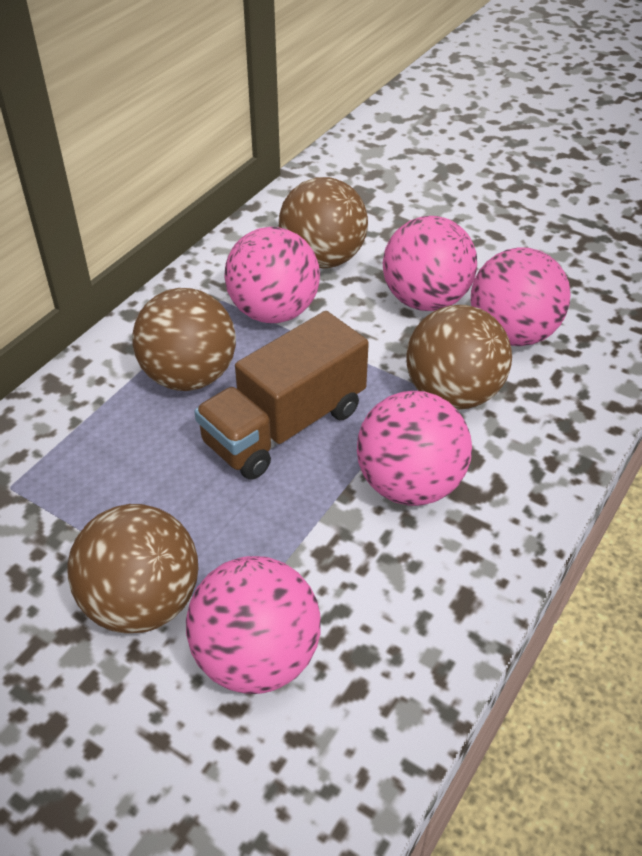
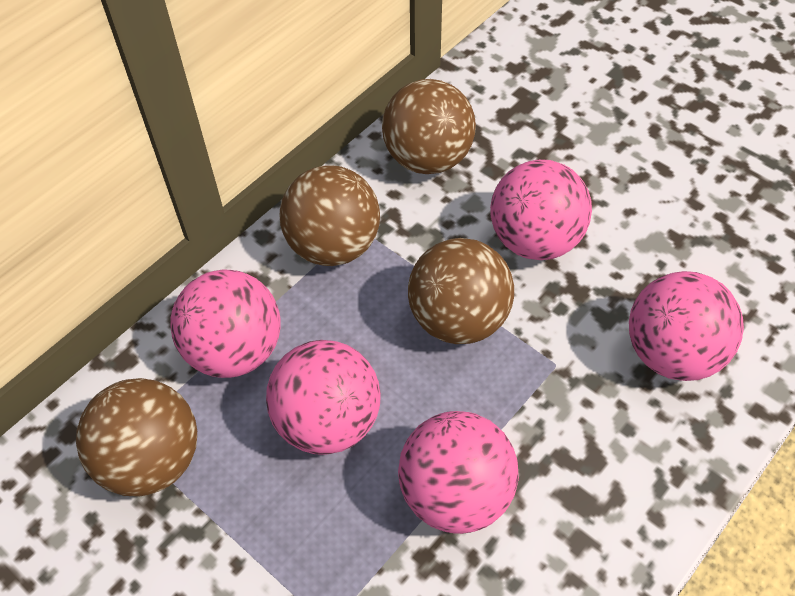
brown truck: 1 -> 0

